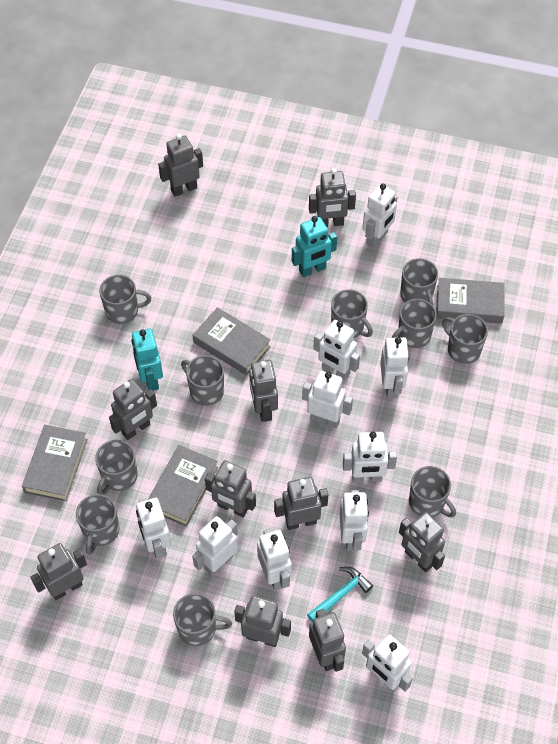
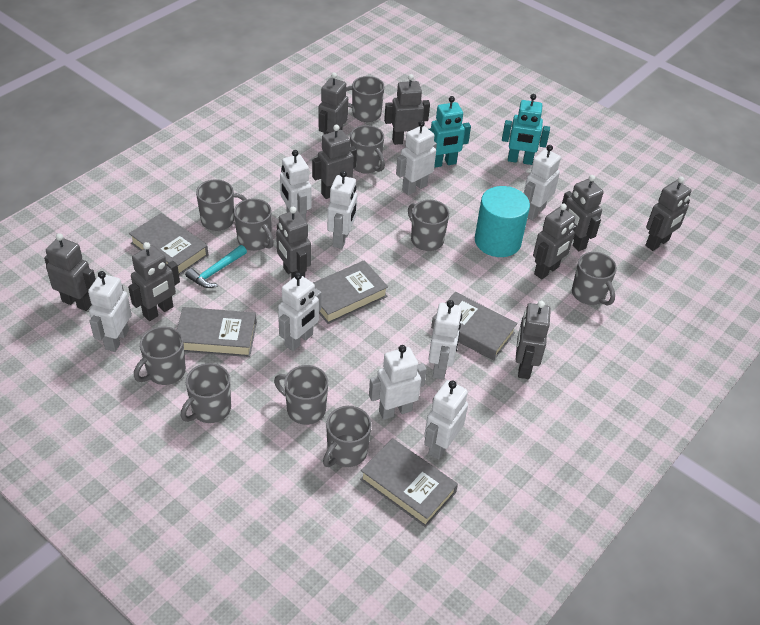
grey book: 4 -> 5
turquoise cylinder: 0 -> 1
white robot: 10 -> 9

